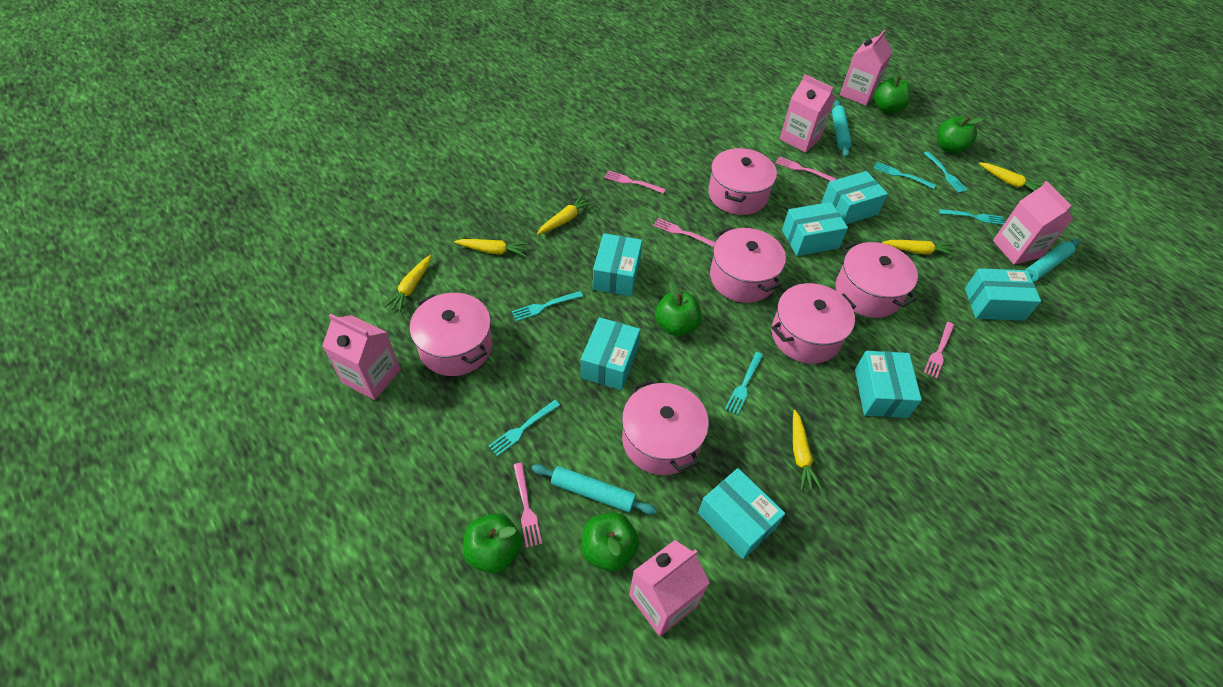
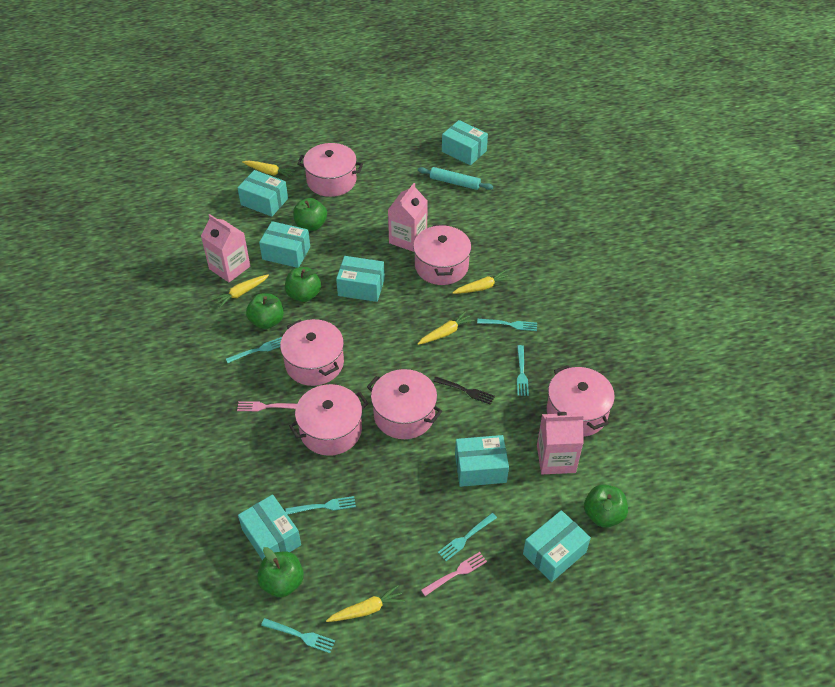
black fork: 0 -> 1
pink carton: 5 -> 3
pink fork: 5 -> 2
turquoise rolling pin: 3 -> 1
yellow carrot: 6 -> 5

